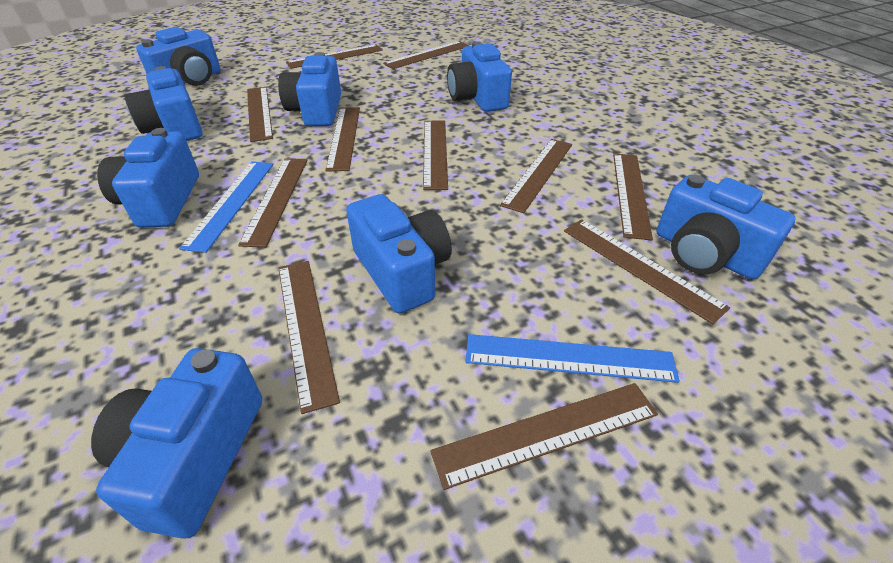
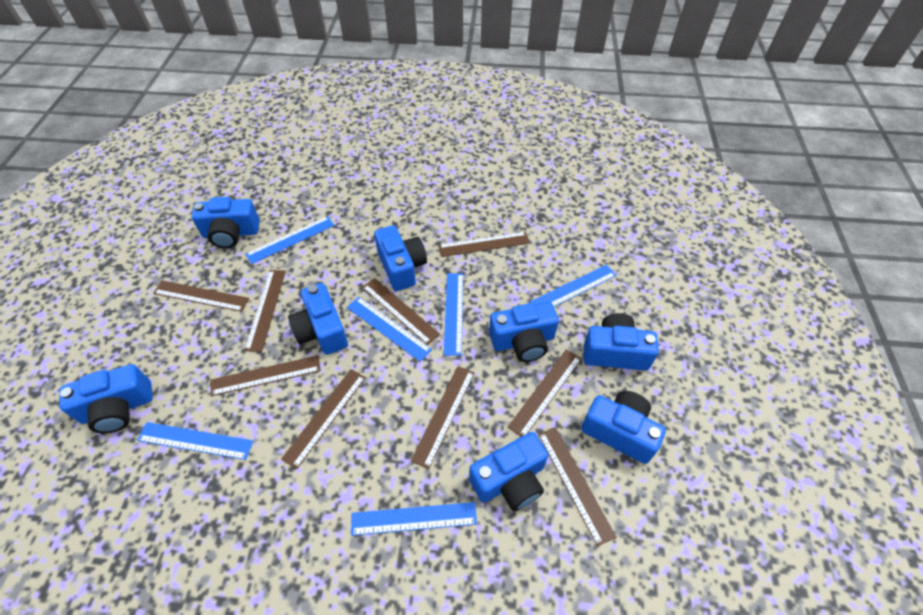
blue ruler: 2 -> 6
brown ruler: 11 -> 9

